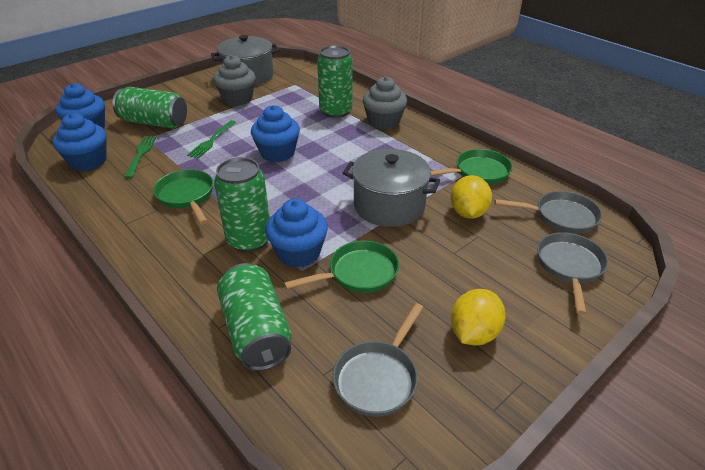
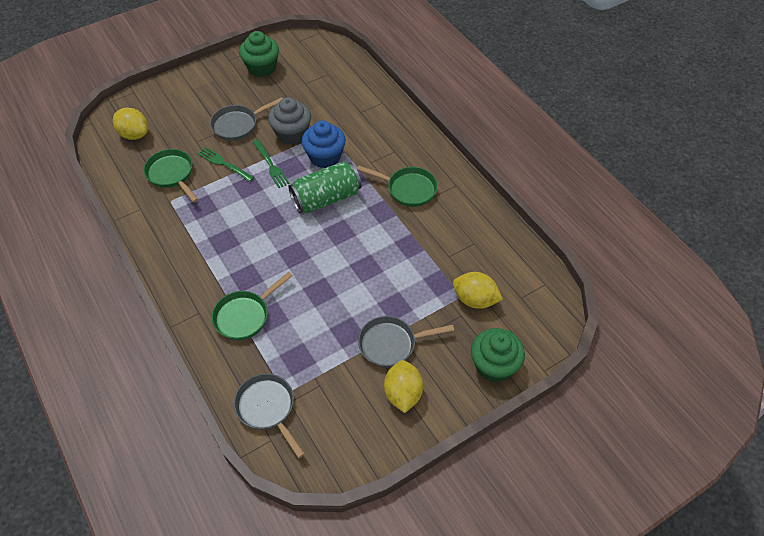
blue cupcake: 4 -> 1
green can: 4 -> 1
green cupcake: 0 -> 2
grey cupcake: 2 -> 1
grey pot: 2 -> 0
yellow lemon: 2 -> 3

